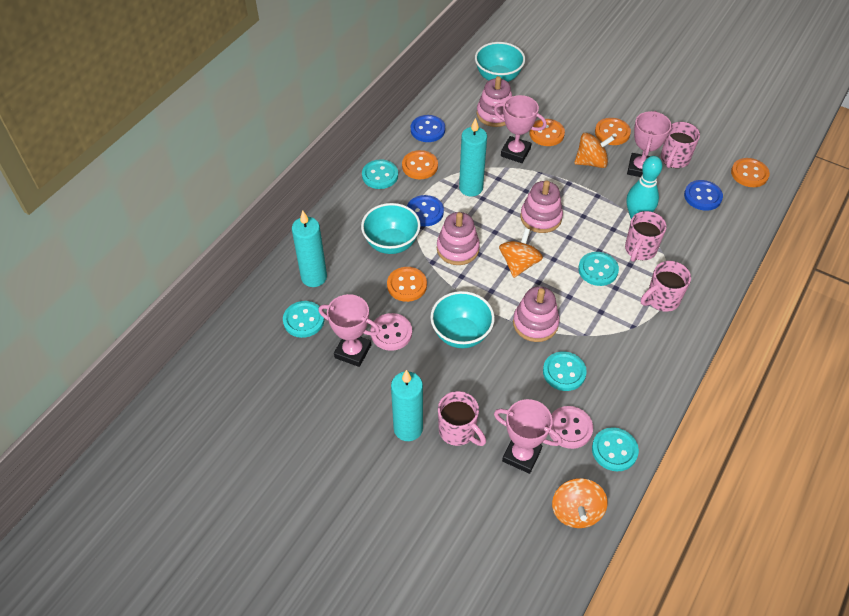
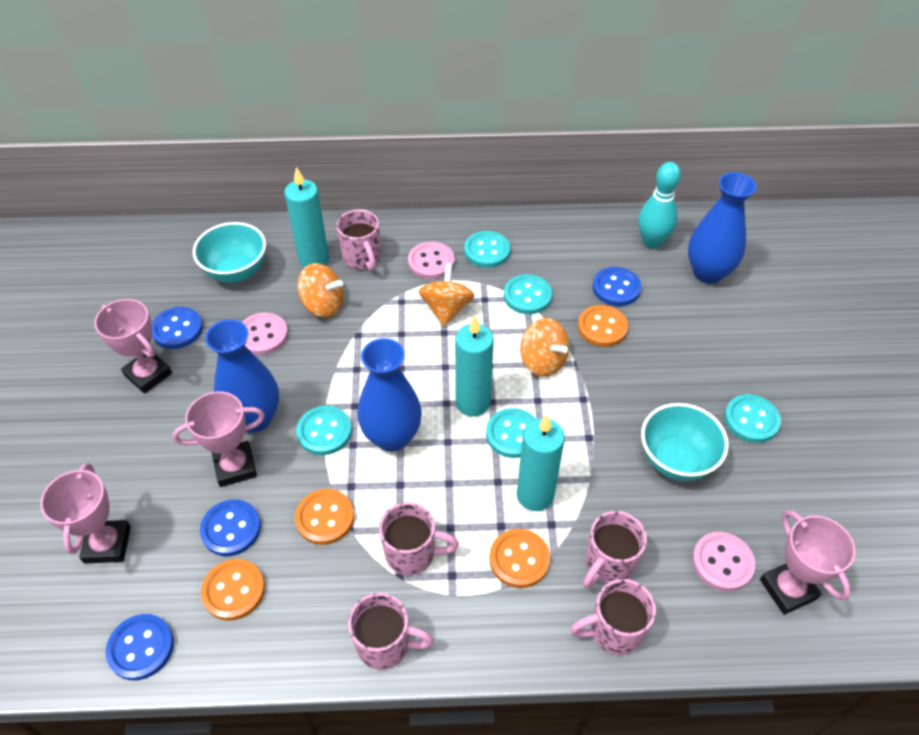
blue button: 3 -> 4
blue vase: 0 -> 3
orange button: 5 -> 4
pink button: 2 -> 3
pink mug: 4 -> 5
pink stacking toy: 4 -> 0
turquoise bowl: 3 -> 2

